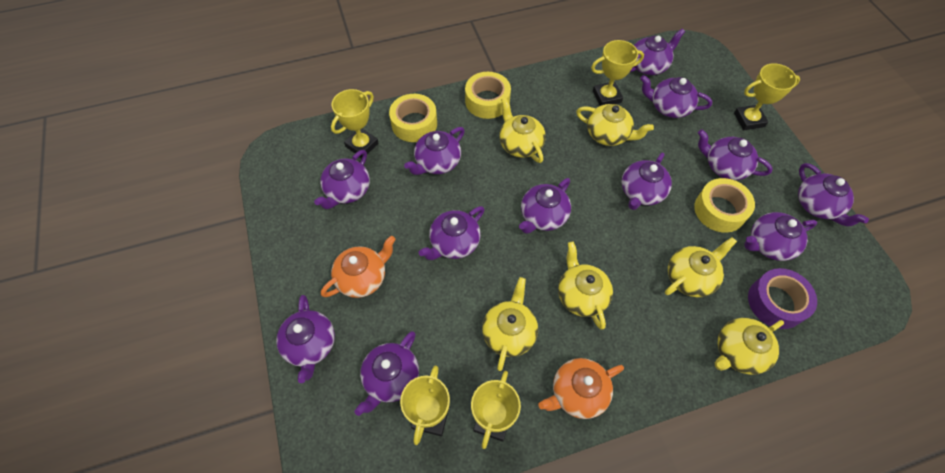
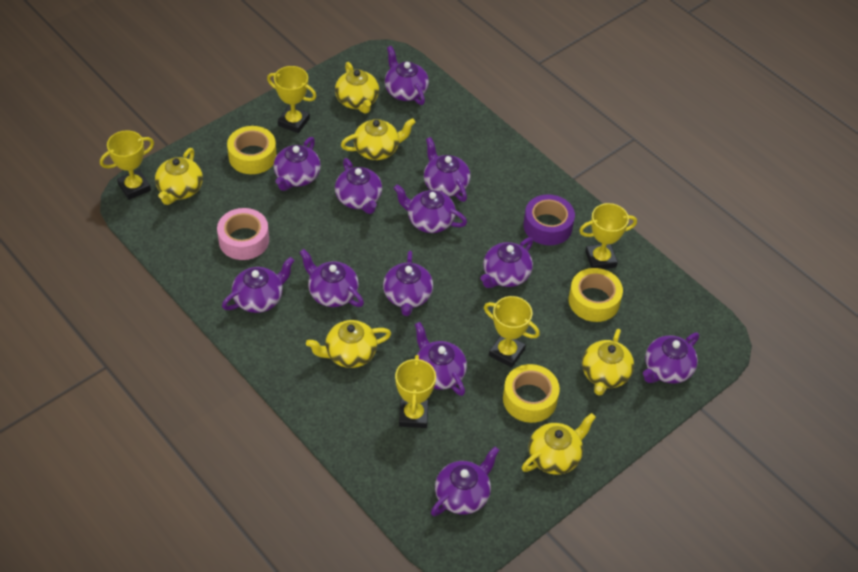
orange teapot: 2 -> 0
pink tape: 0 -> 1

